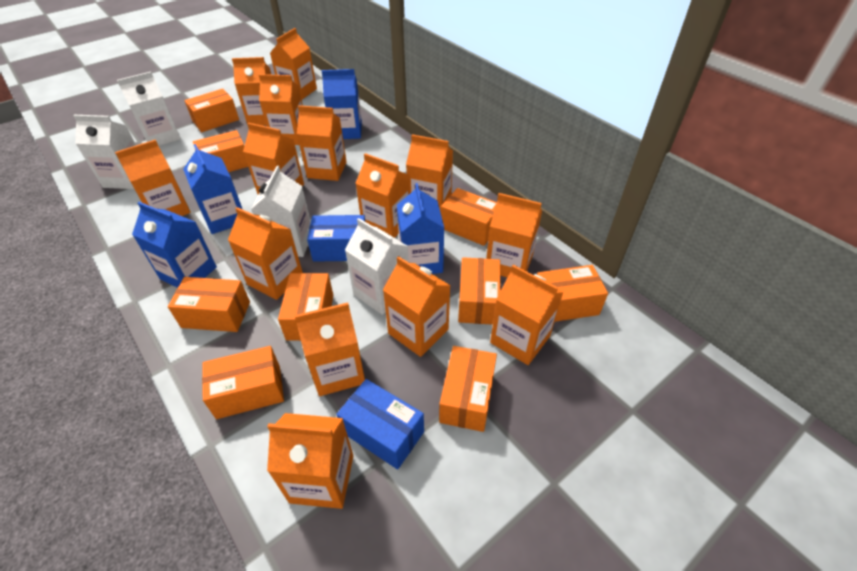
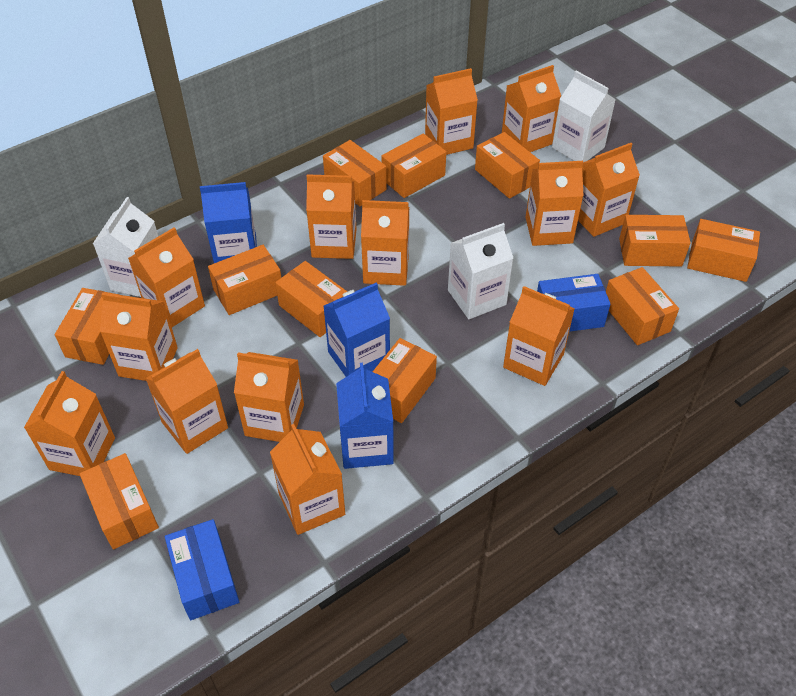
blue carton: 4 -> 3
orange box: 9 -> 11
orange carton: 14 -> 13
white carton: 4 -> 3

